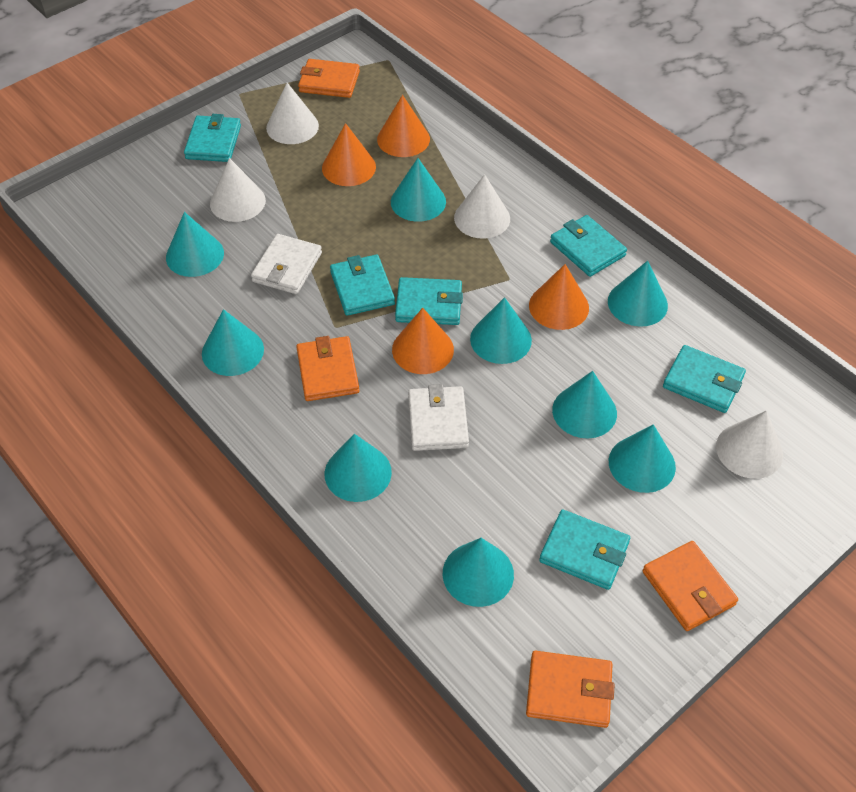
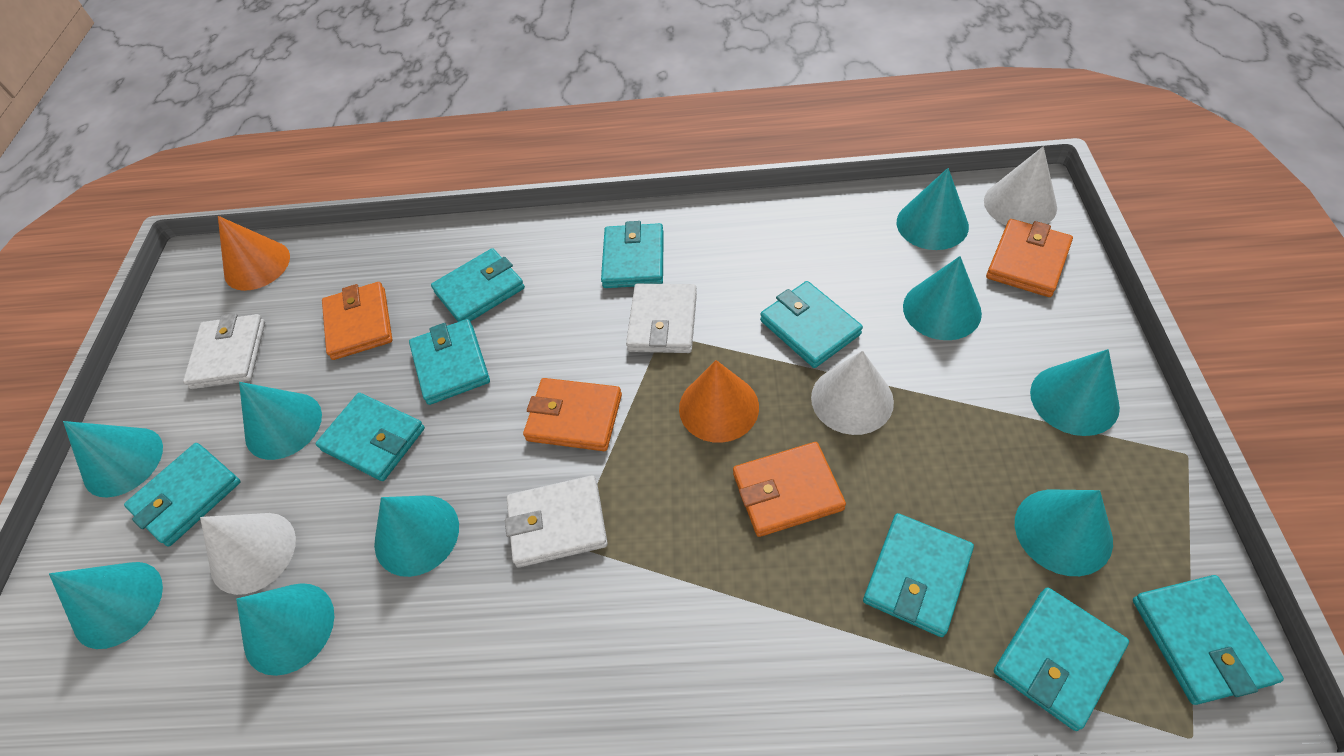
orange cone: 4 -> 2
turquoise wallet: 6 -> 9
white cone: 4 -> 3
white wallet: 2 -> 3

